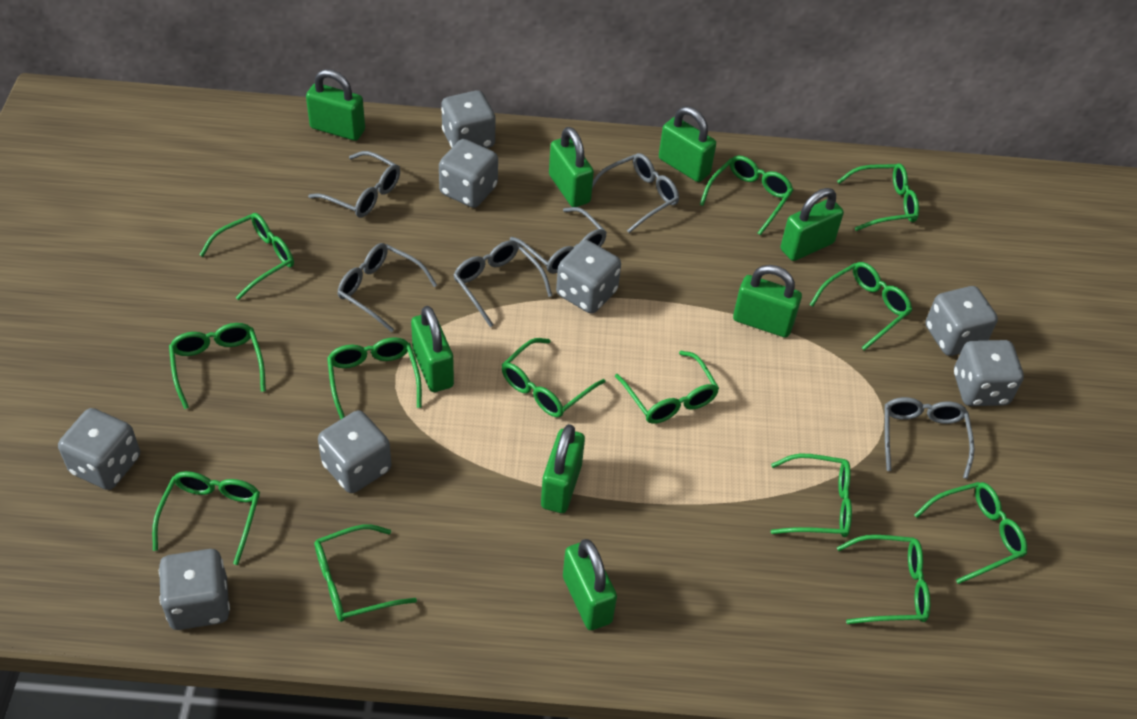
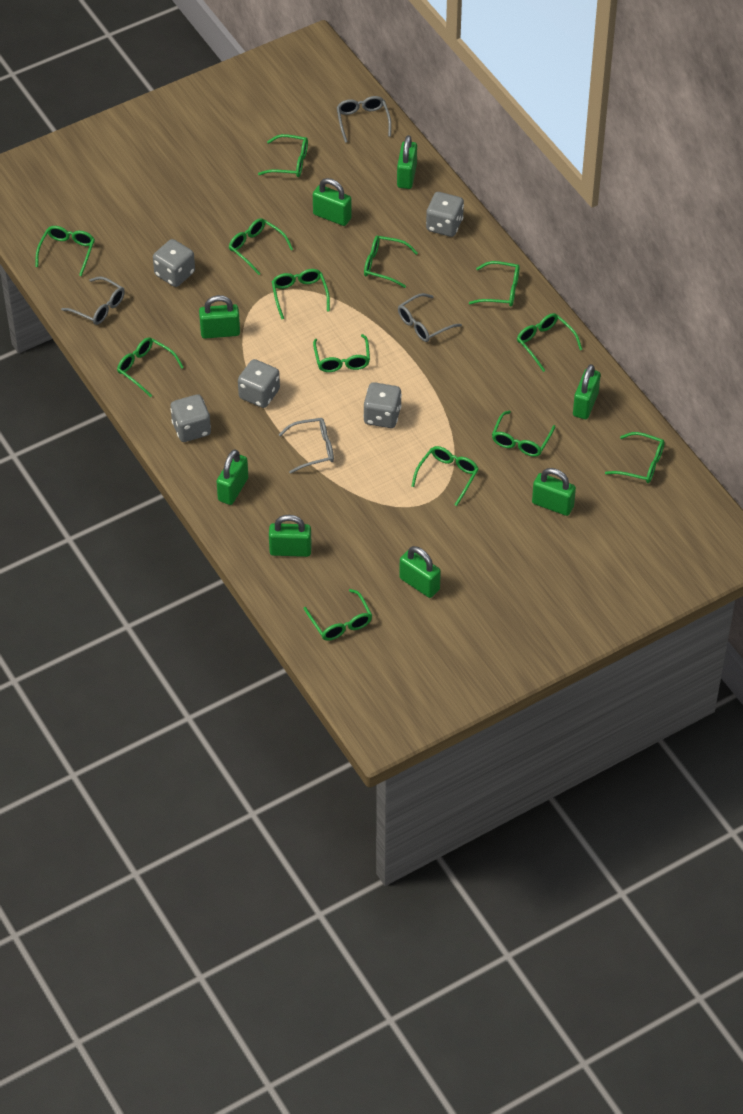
grey dice: 8 -> 5
grey glasses: 6 -> 4

